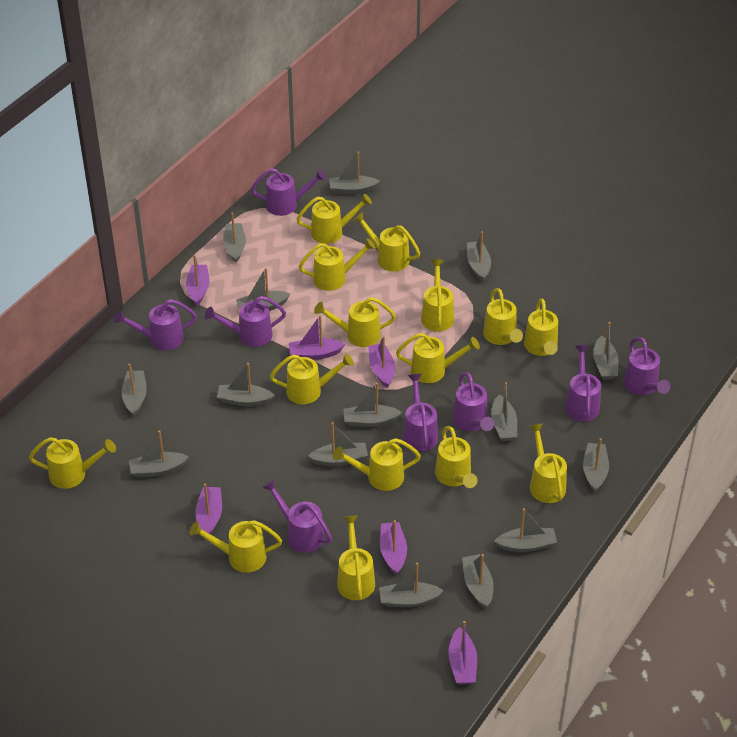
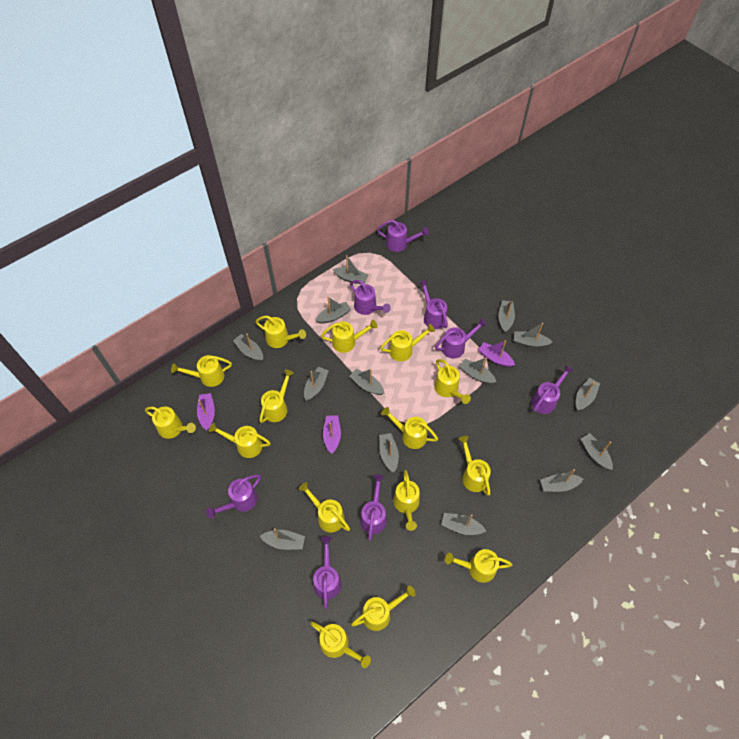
grey boat: 15 -> 14
purple boat: 6 -> 3

